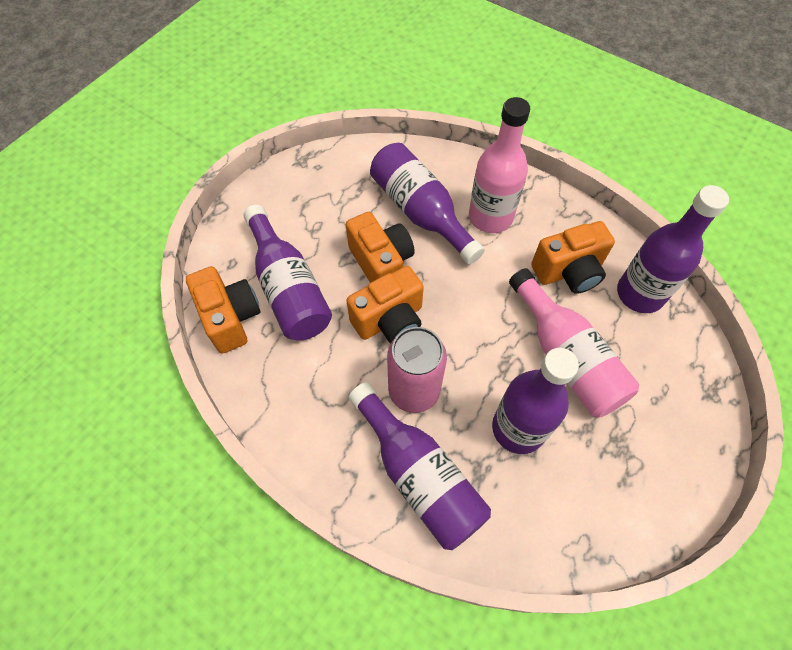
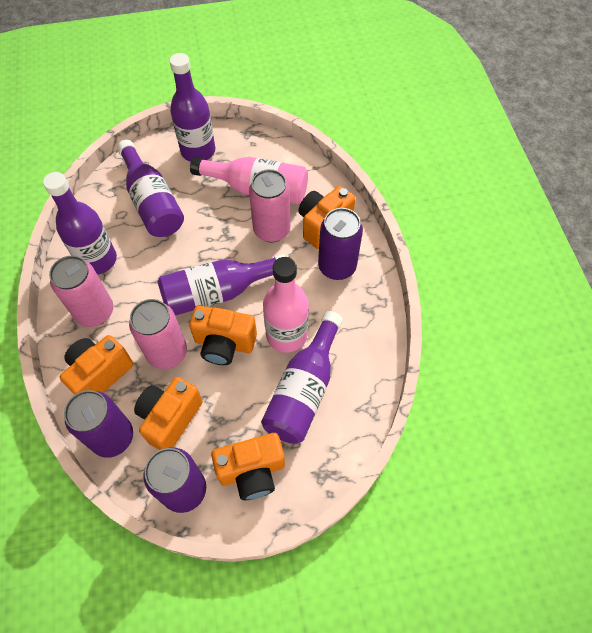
orange camera: 4 -> 5
pink can: 1 -> 3
purple can: 0 -> 3

